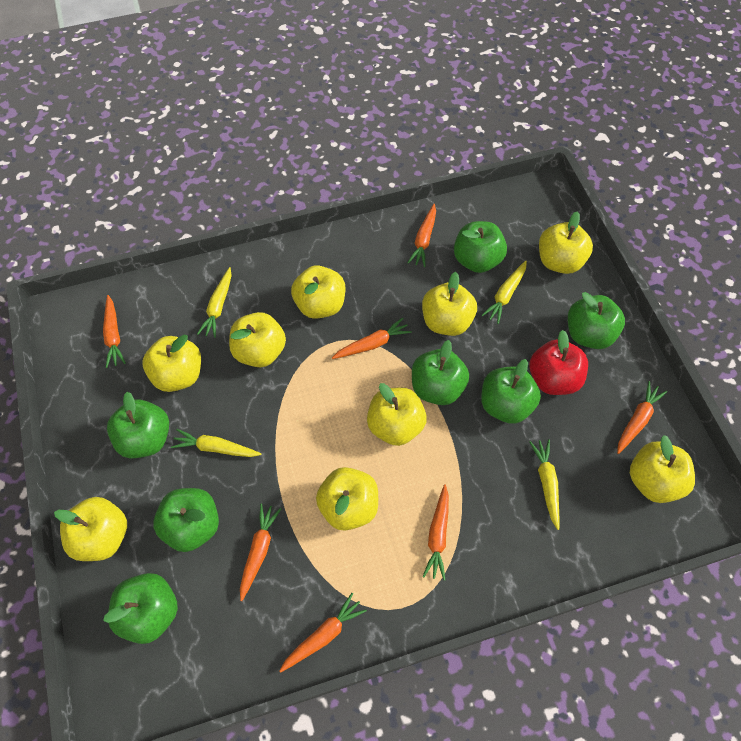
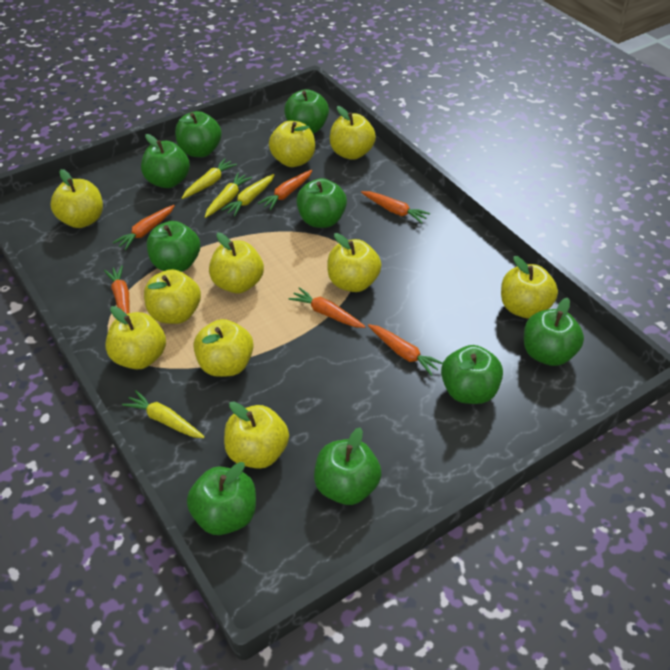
green apple: 7 -> 9
orange carrot: 7 -> 6
red apple: 1 -> 0
yellow apple: 9 -> 10

